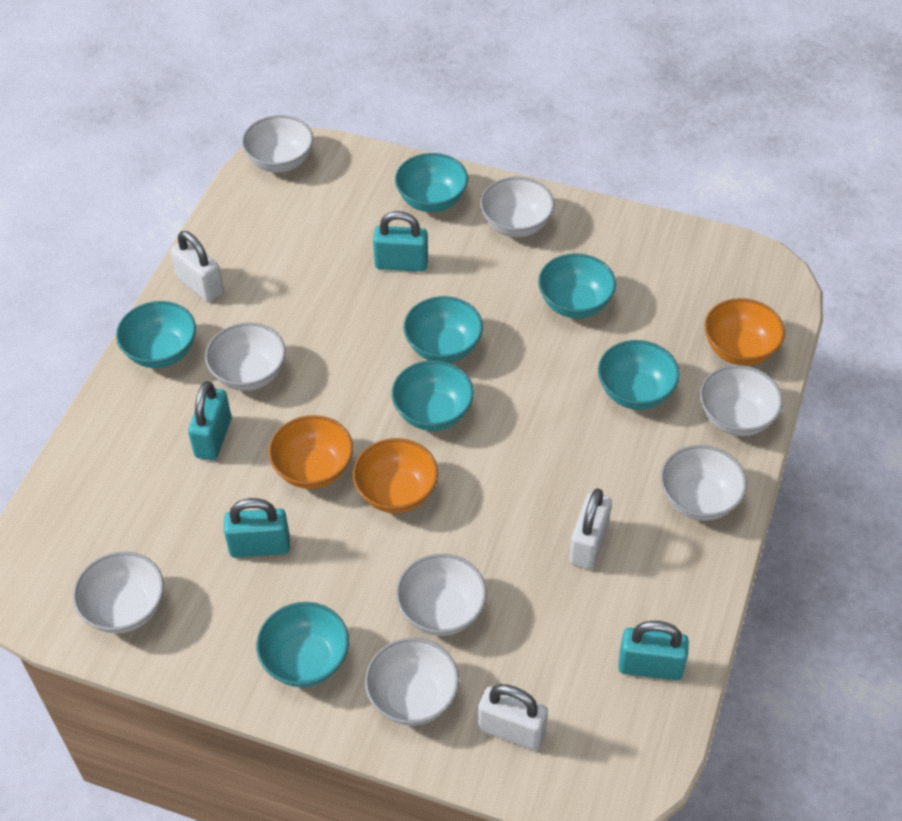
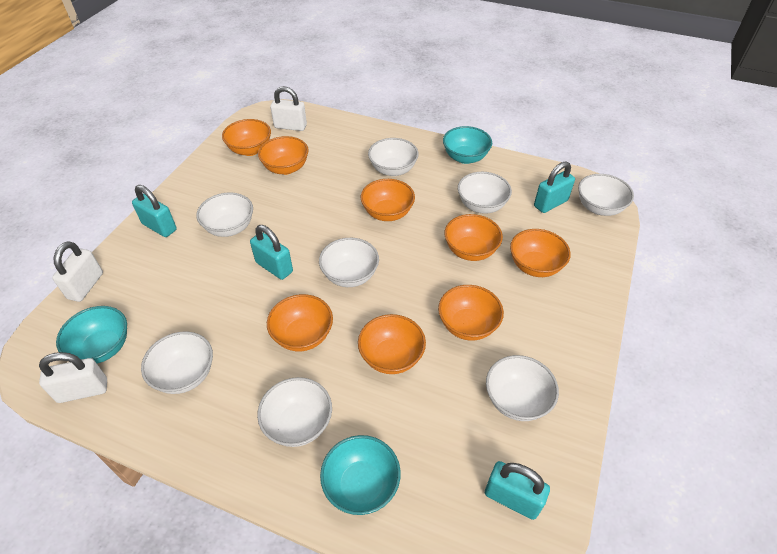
orange bowl: 3 -> 8
turquoise bowl: 7 -> 3

